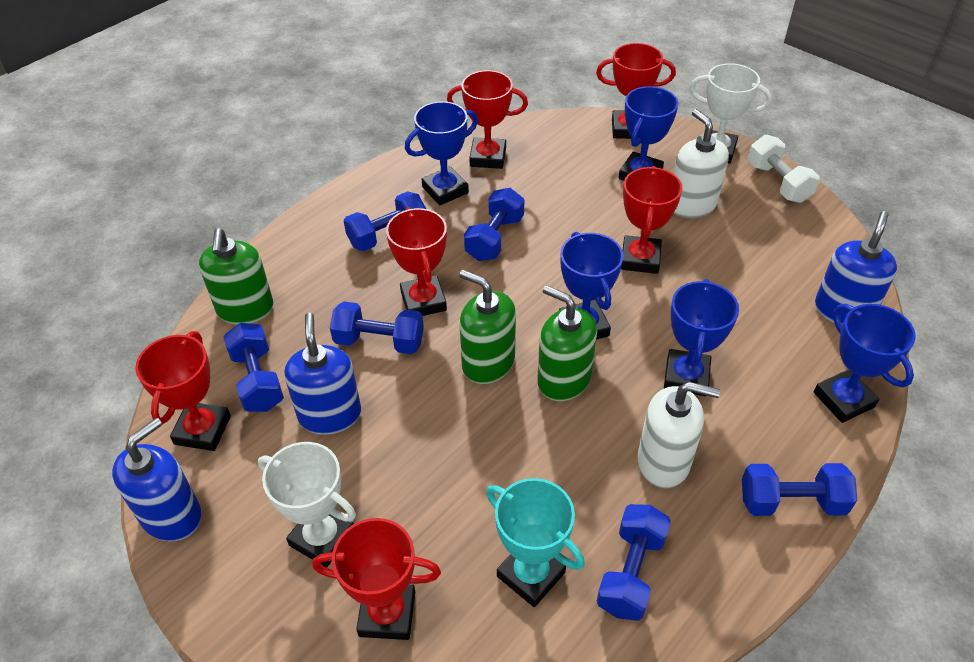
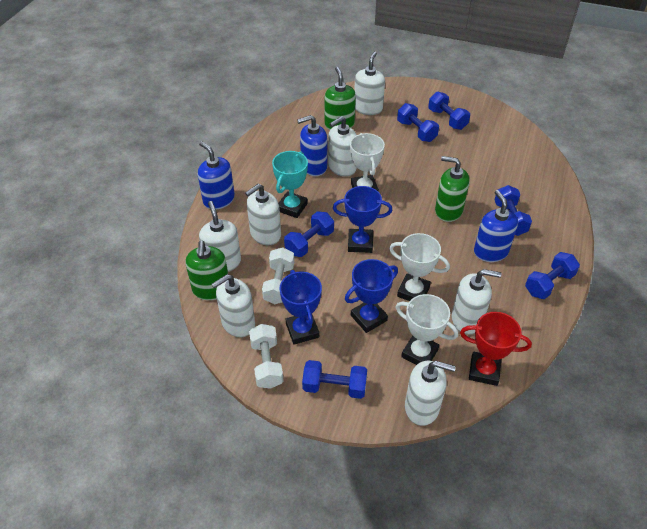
blue trophy: 5 -> 3
red trophy: 6 -> 1
white dumbbell: 1 -> 2
white soap dispenser: 2 -> 7
white trophy: 2 -> 3

